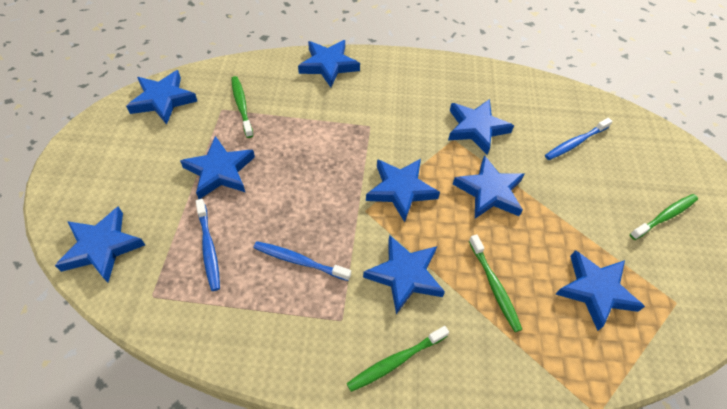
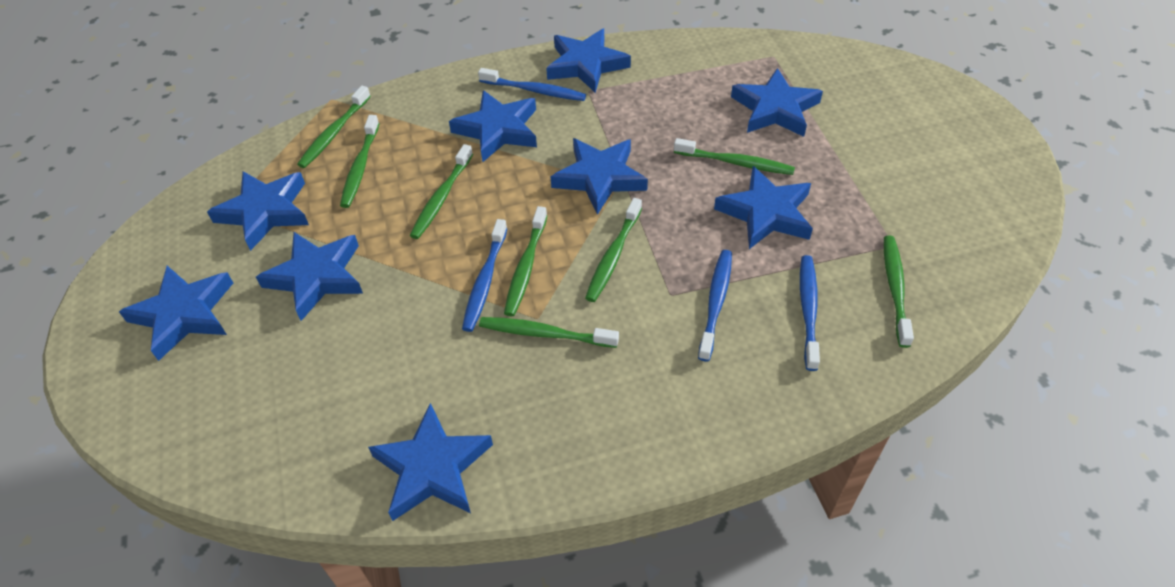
blue toothbrush: 3 -> 4
green toothbrush: 4 -> 8

